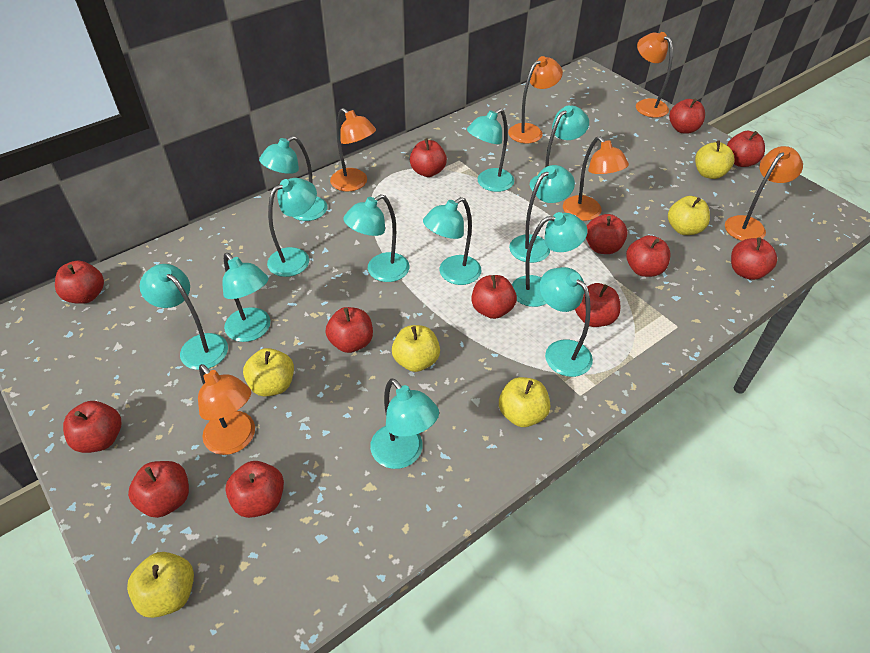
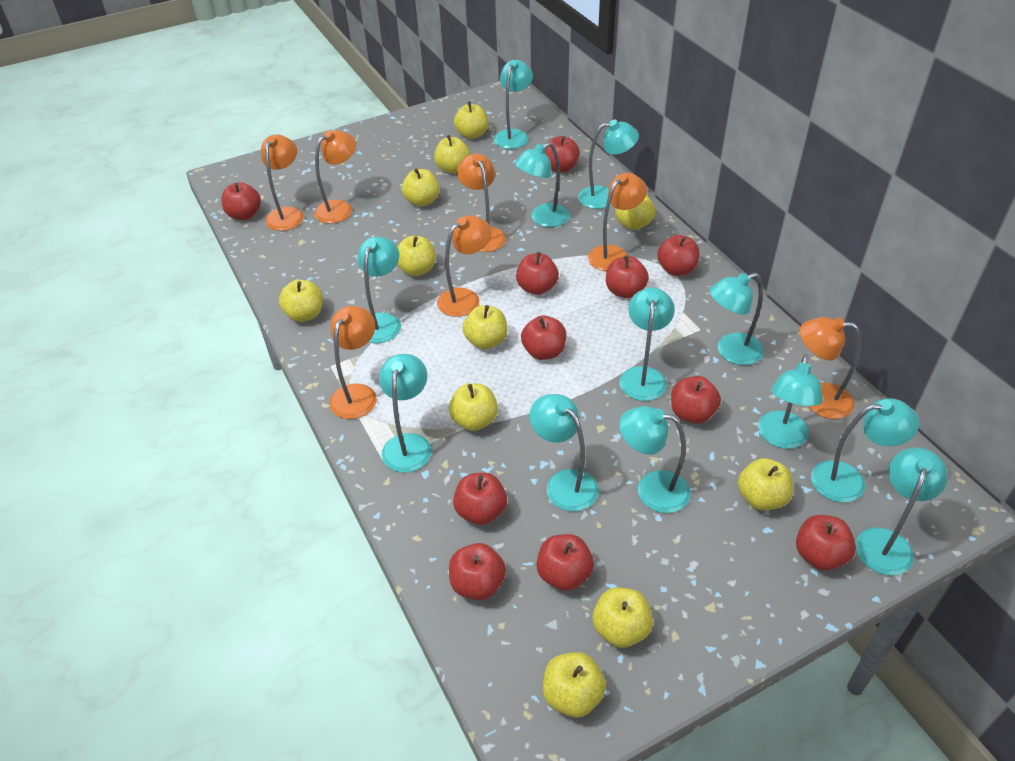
orange lamp: 6 -> 7
red apple: 13 -> 11
yellow apple: 6 -> 11

